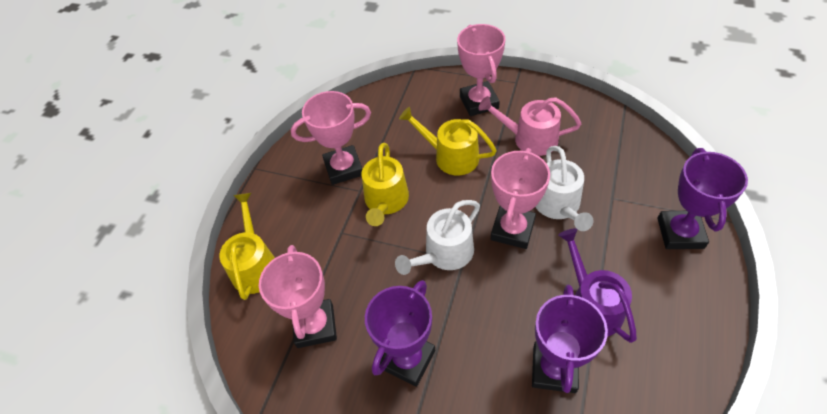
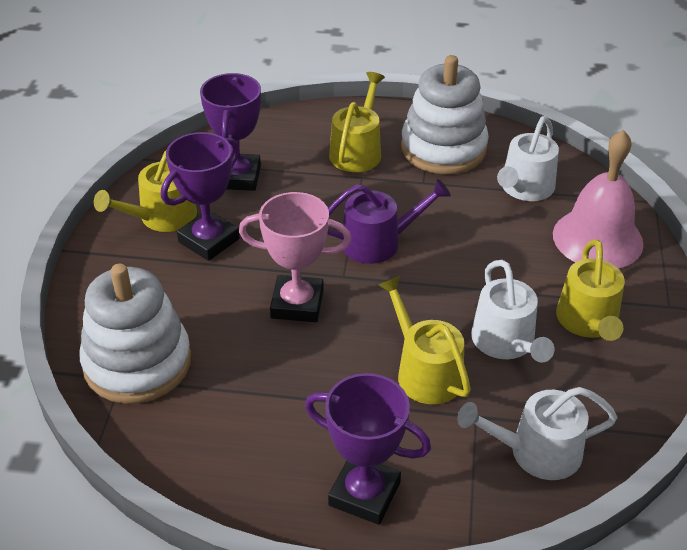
pink bell: 0 -> 1
pink trophy: 4 -> 1
pink watering can: 1 -> 0
white stacking toy: 0 -> 2
white watering can: 2 -> 3
yellow watering can: 3 -> 4

